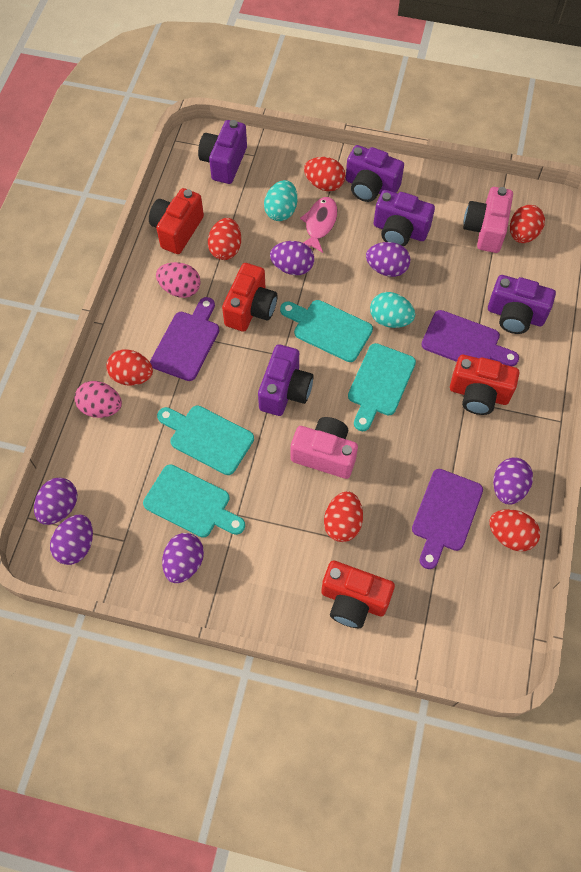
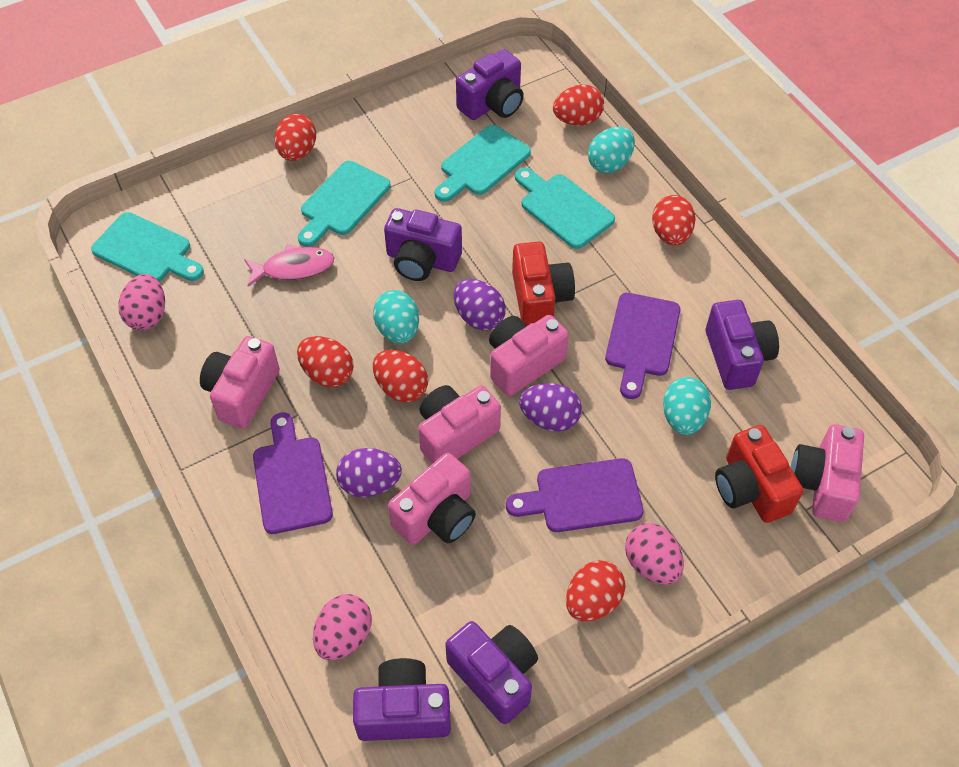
pink camera: 2 -> 5
pink egg: 2 -> 3
purple egg: 6 -> 3
red camera: 4 -> 2
turquoise egg: 2 -> 3

